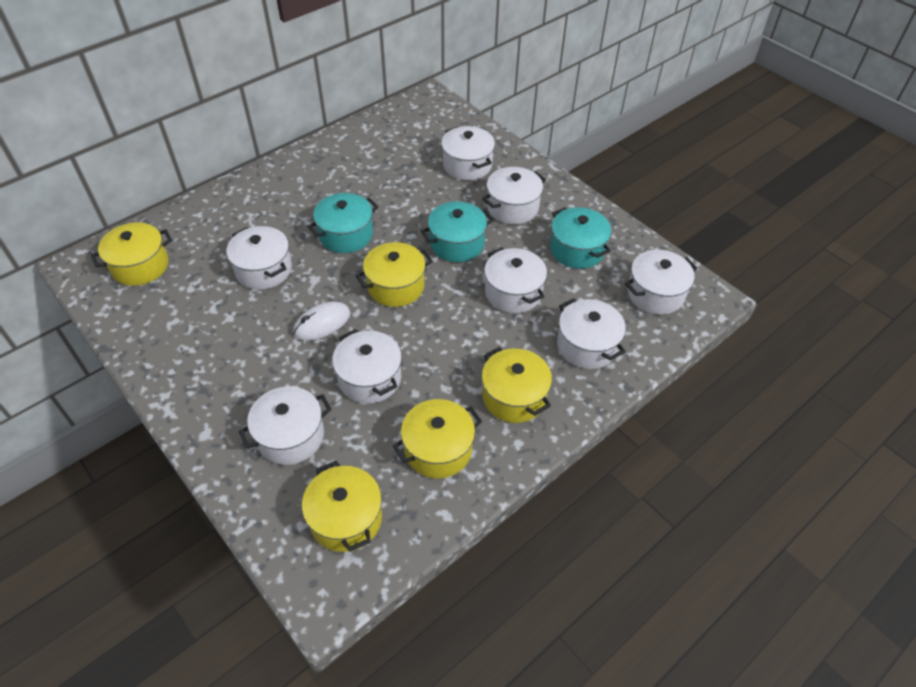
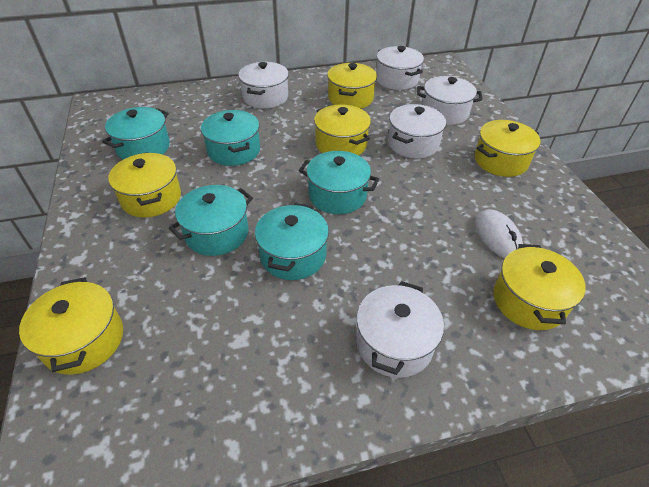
turquoise pot: 3 -> 5
white pot: 8 -> 5
yellow pot: 5 -> 6

